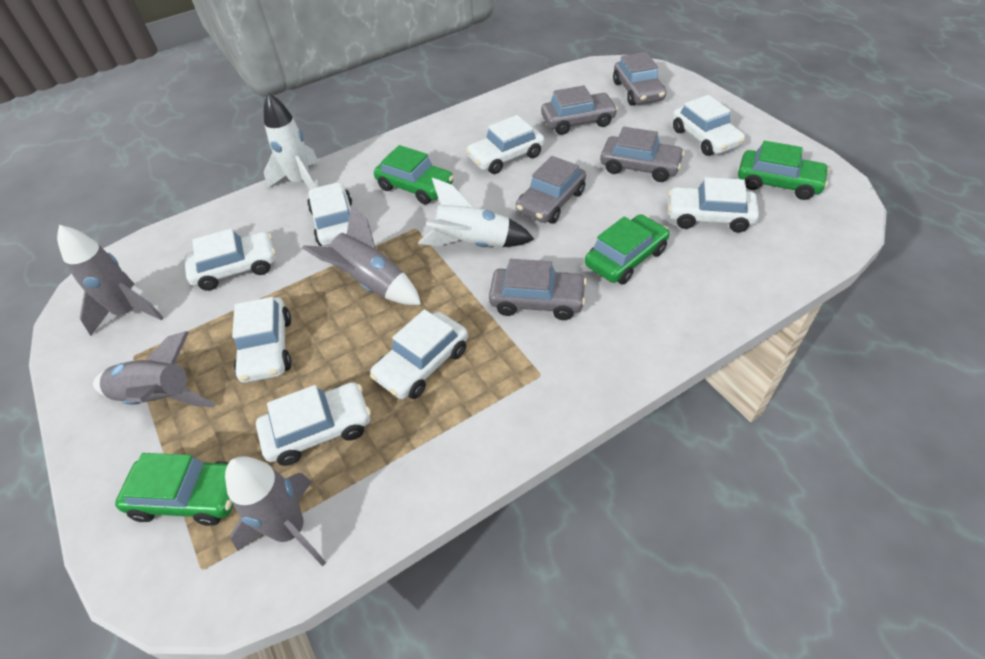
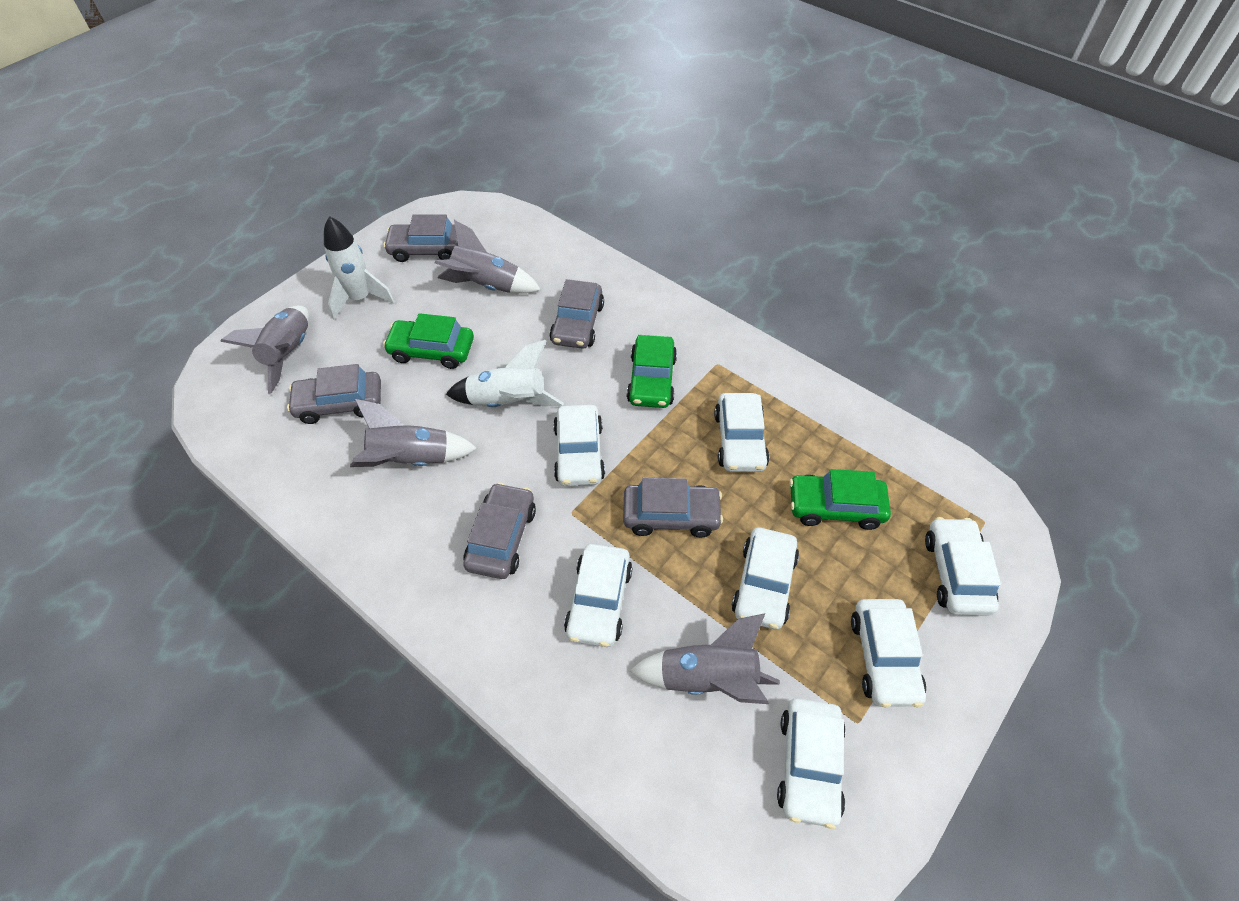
green car: 4 -> 3
white car: 8 -> 7

